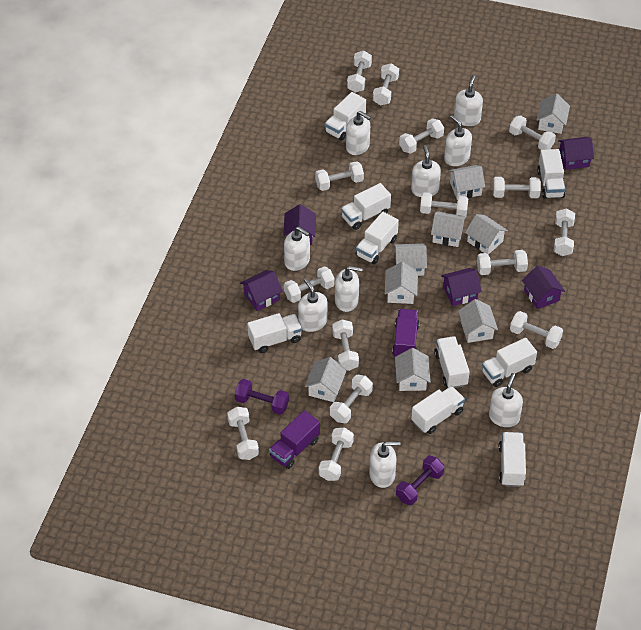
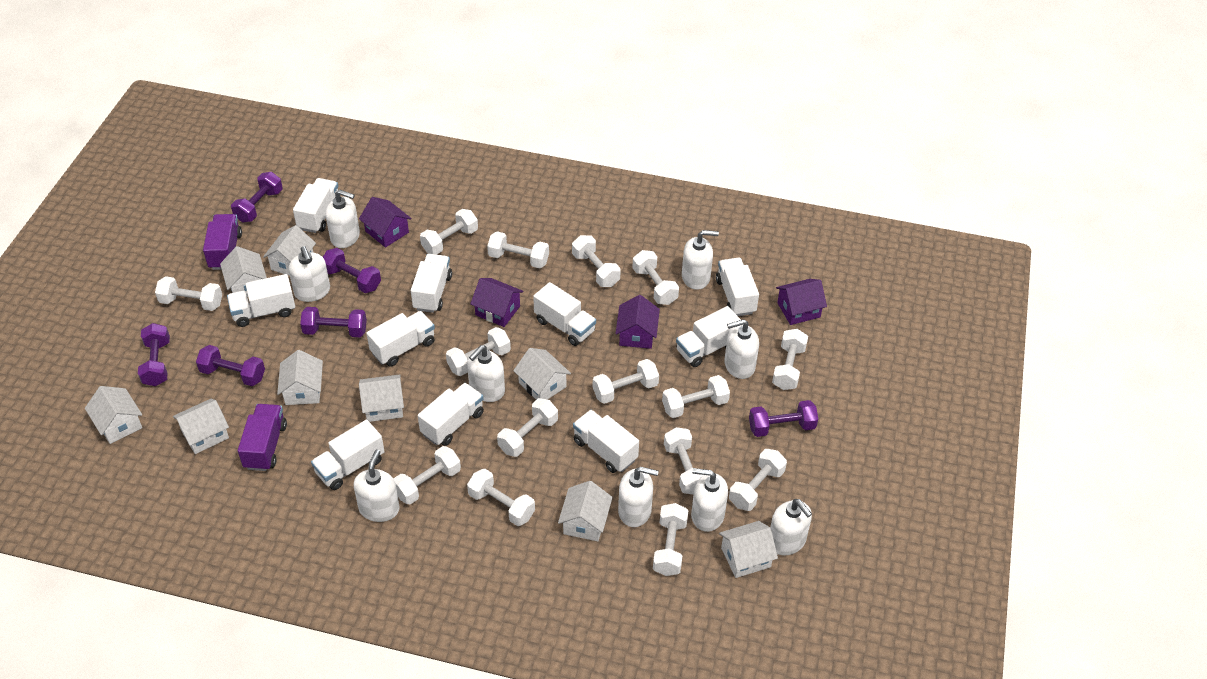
purple dumbbell: 2 -> 6
purple house: 5 -> 4
white truck: 9 -> 10

